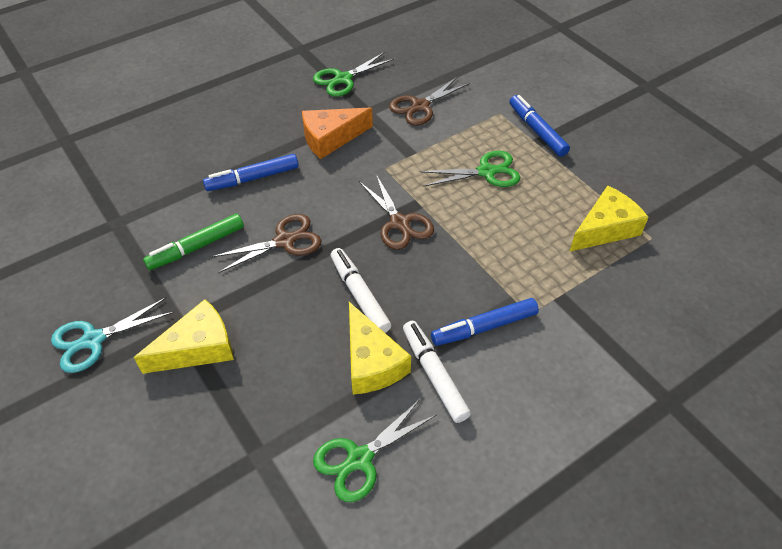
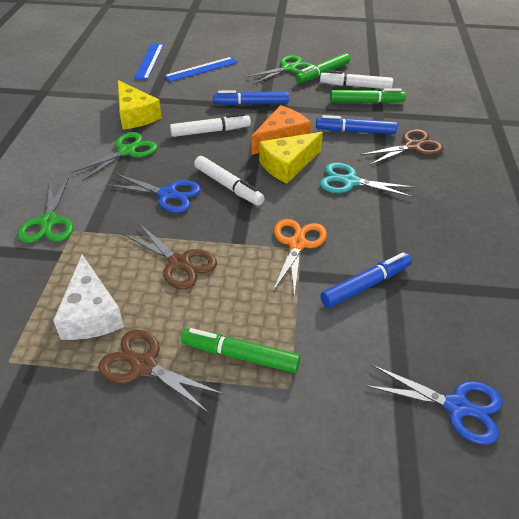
blue ruler: 0 -> 2
blue scissors: 0 -> 2
green marker: 1 -> 3
orange scissors: 0 -> 1
white cheese: 0 -> 1
white marker: 2 -> 3
yellow cheese: 3 -> 2

